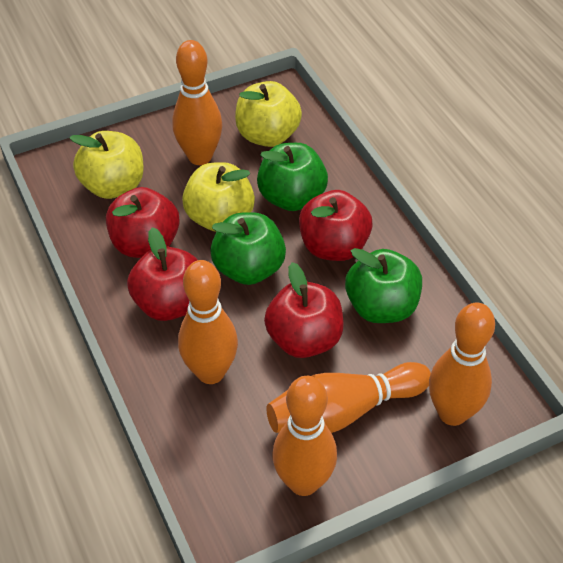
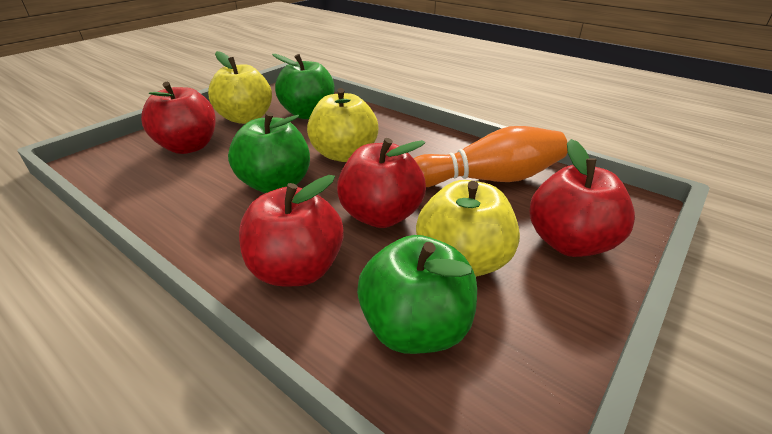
orange bowling pin: 5 -> 1

